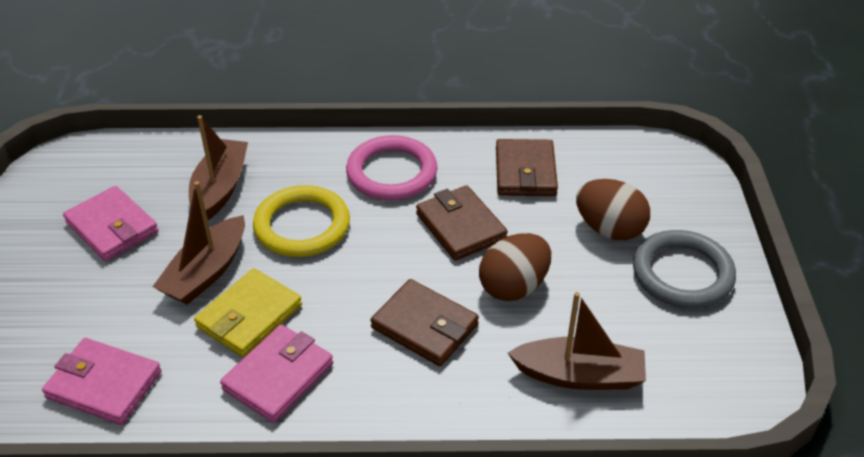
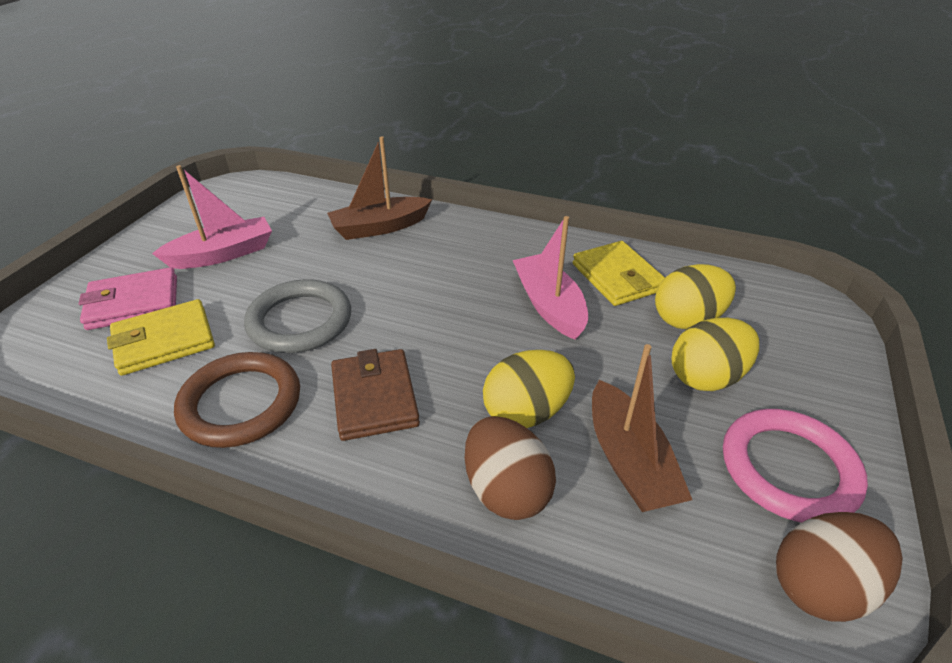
brown boat: 3 -> 2
brown ring: 0 -> 1
brown wallet: 3 -> 1
pink boat: 0 -> 2
pink wallet: 3 -> 1
yellow egg: 0 -> 3
yellow ring: 1 -> 0
yellow wallet: 1 -> 2

